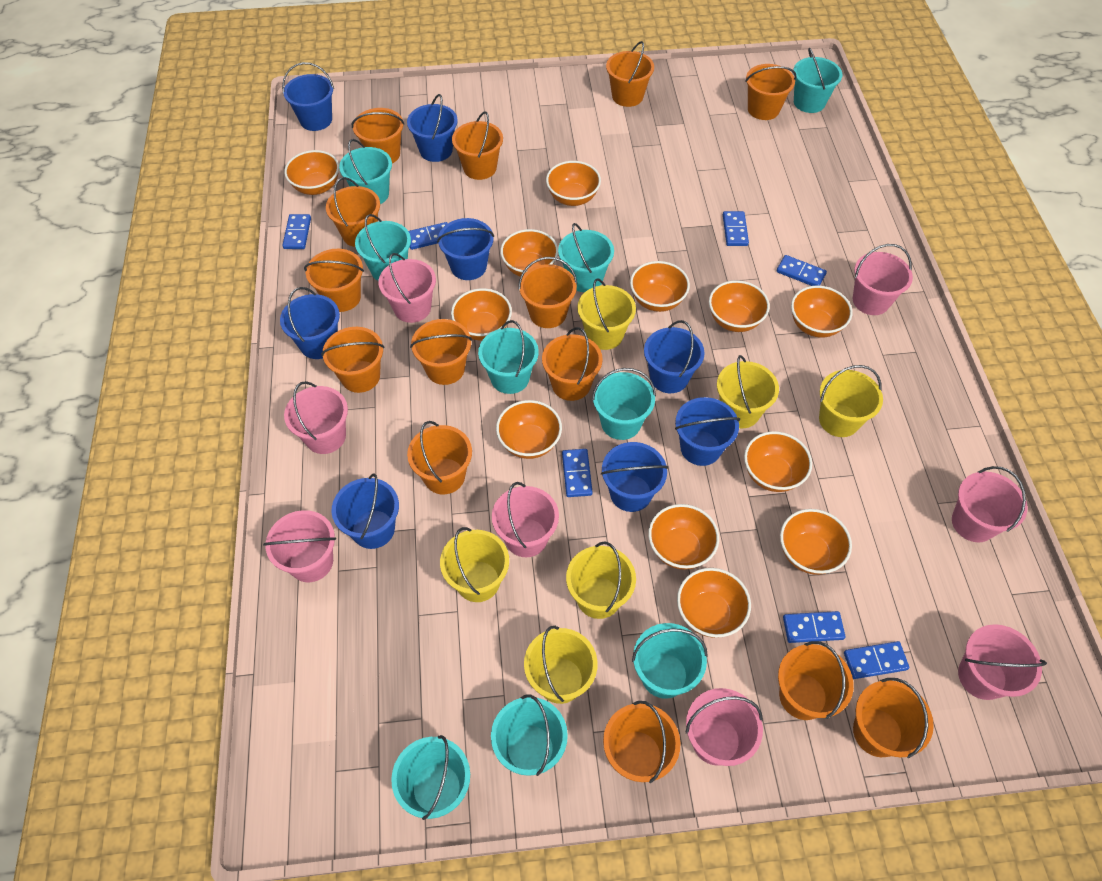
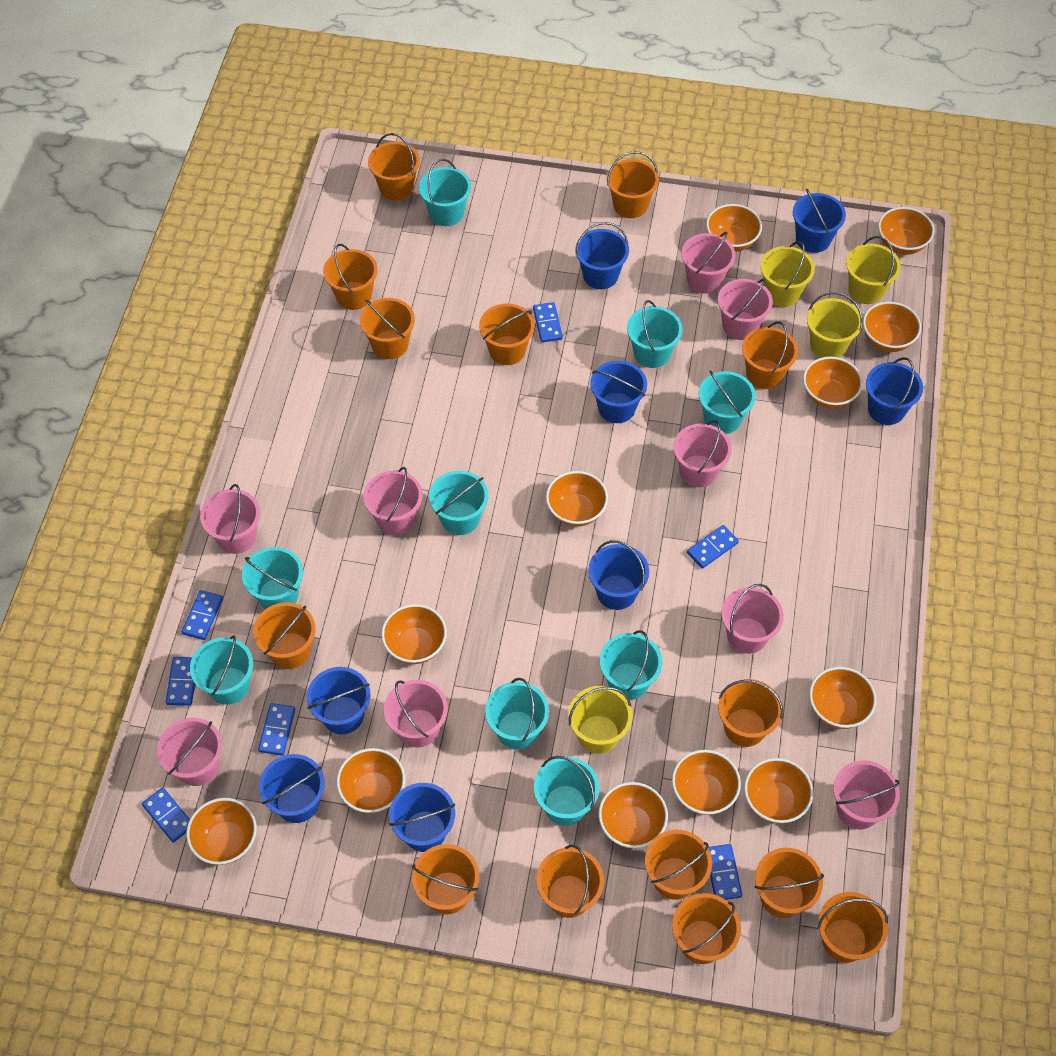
pink bucket: 8 -> 9
yellow bucket: 6 -> 4

